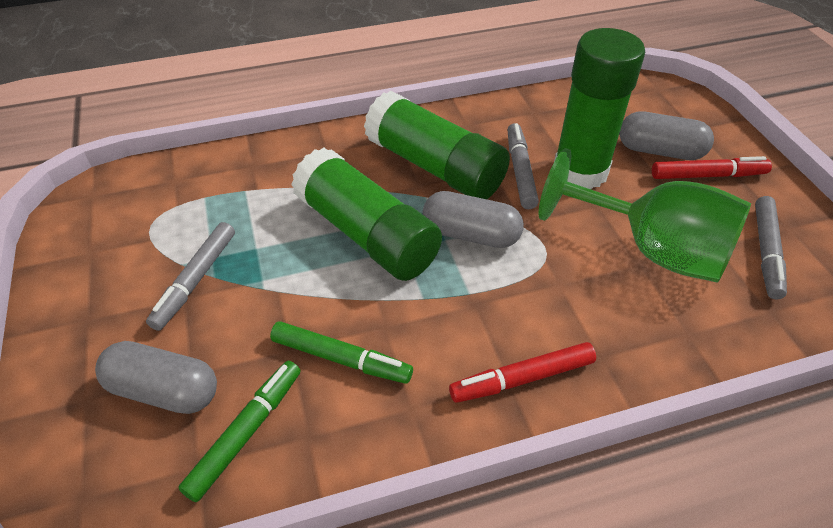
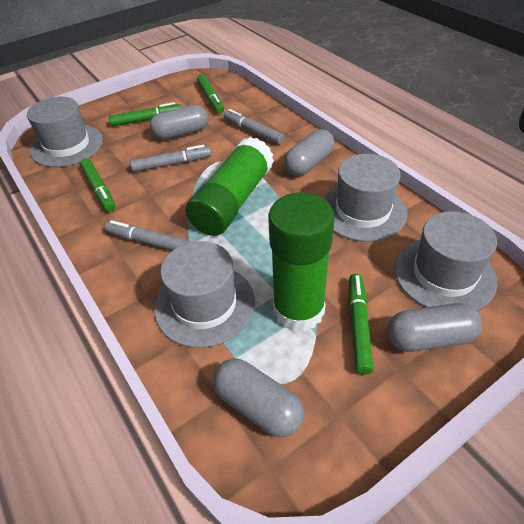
green glue stick: 3 -> 2
green goblet: 1 -> 0
green marker: 2 -> 4
grey capsule: 3 -> 4
grey hat: 0 -> 4
red marker: 2 -> 0

